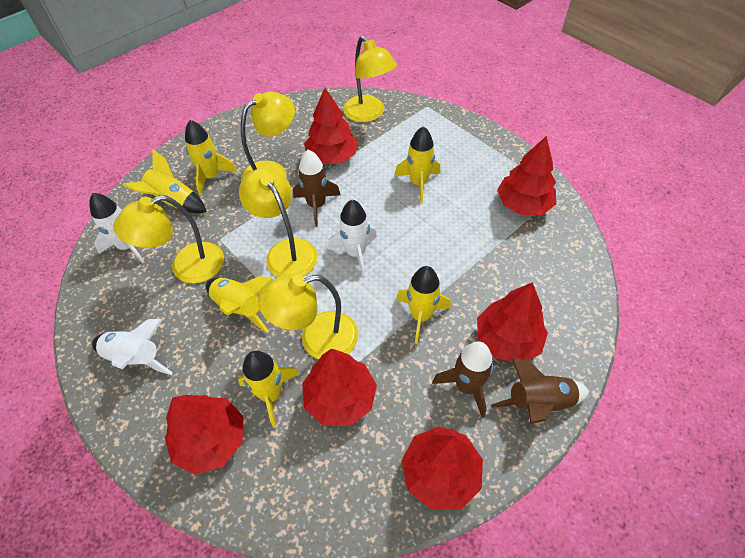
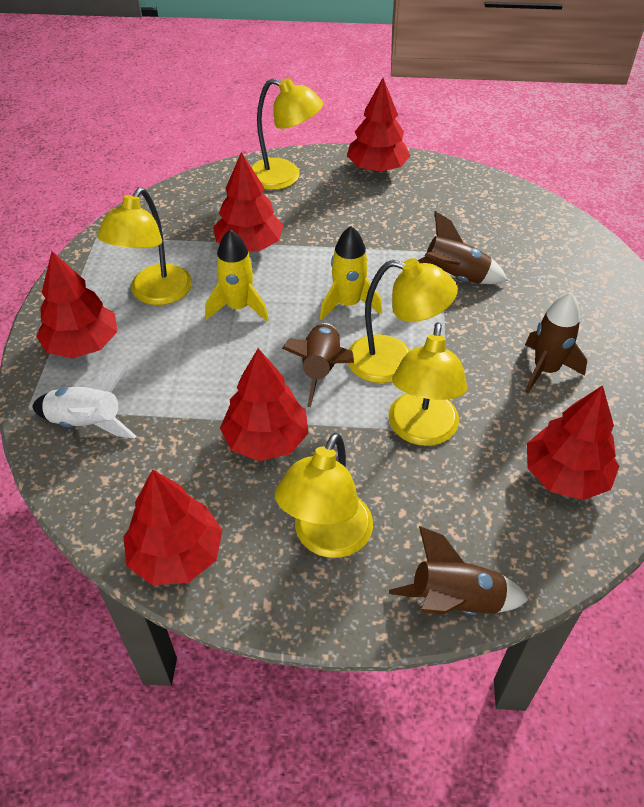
brown rocket: 3 -> 4
white rocket: 3 -> 1
yellow rocket: 6 -> 2

